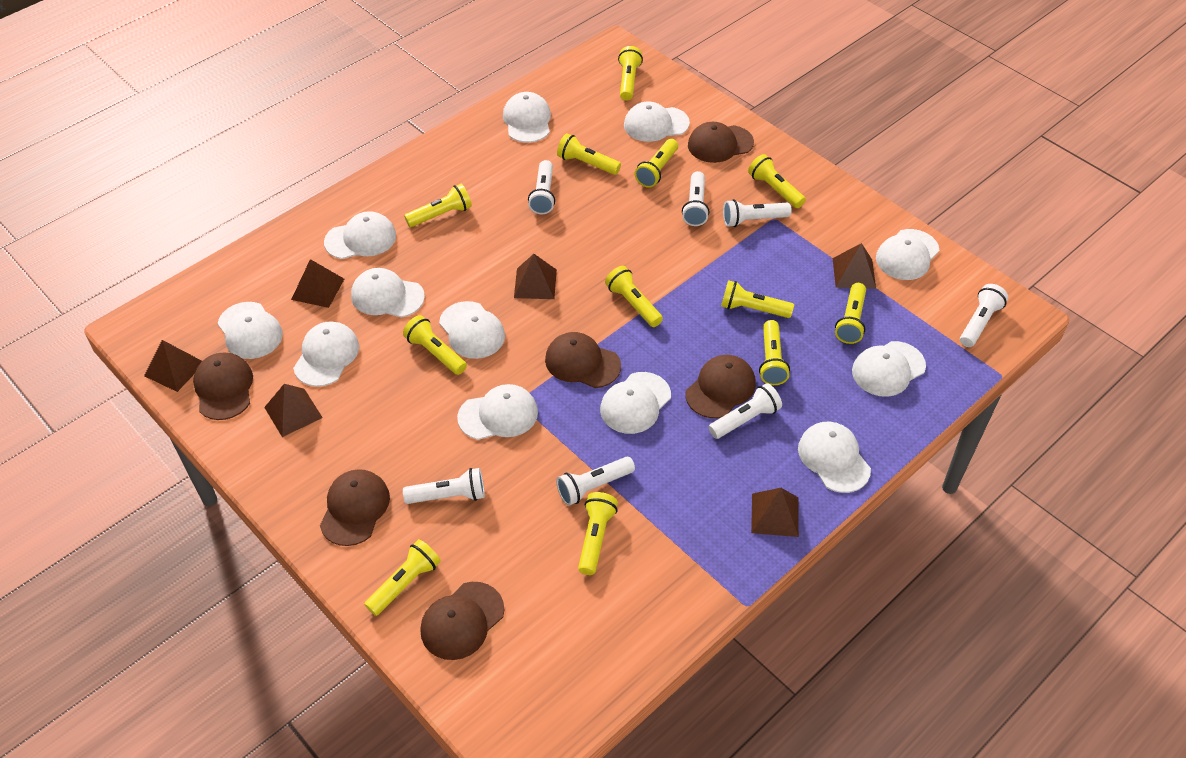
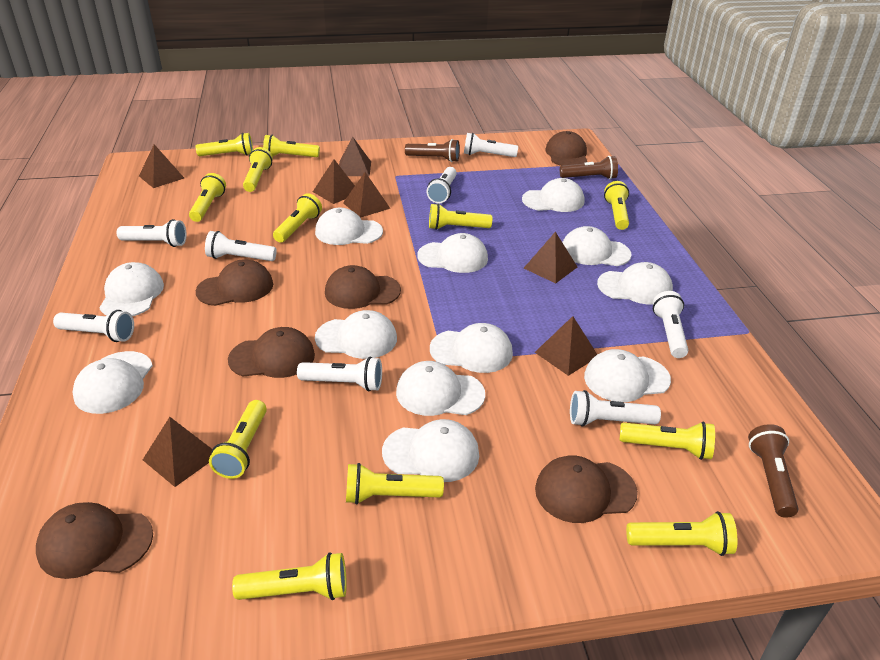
brown flashlight: 0 -> 3
brown pyramid: 6 -> 7
white flashlight: 7 -> 8

